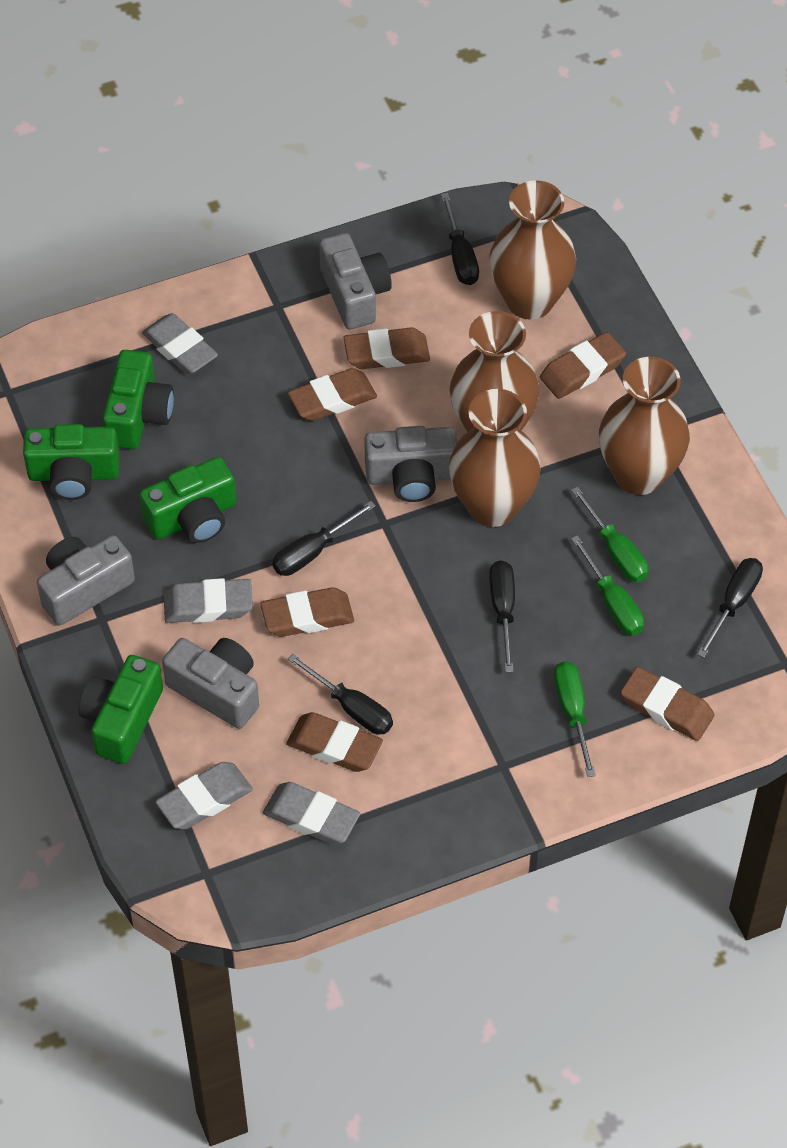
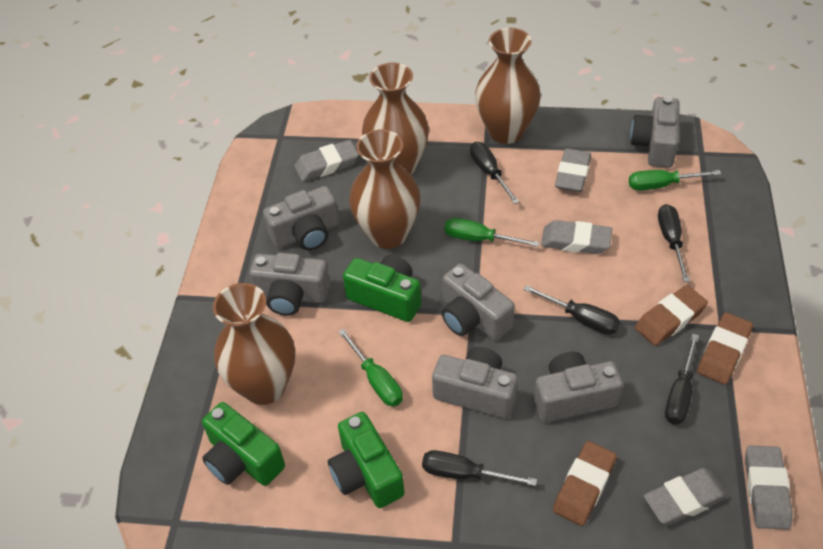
brown eraser: 6 -> 3
green camera: 4 -> 3
grey camera: 4 -> 6
grey eraser: 4 -> 5

